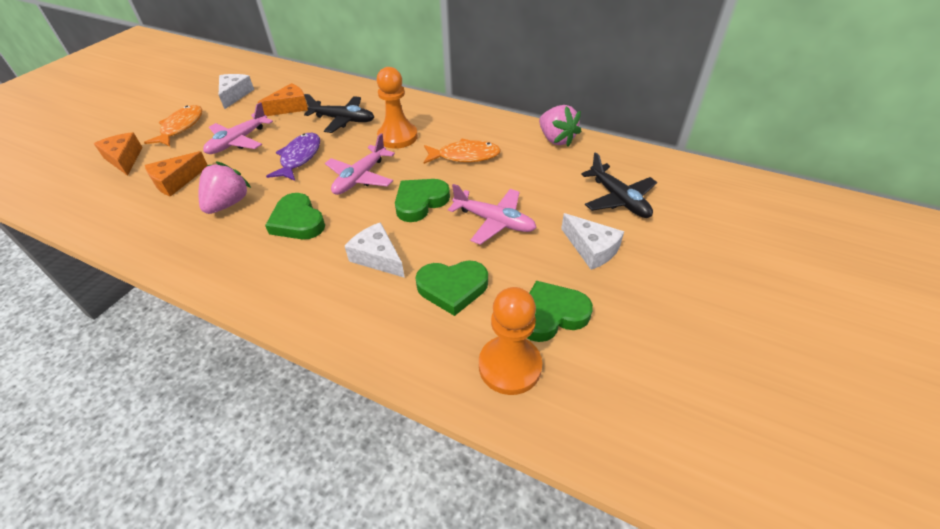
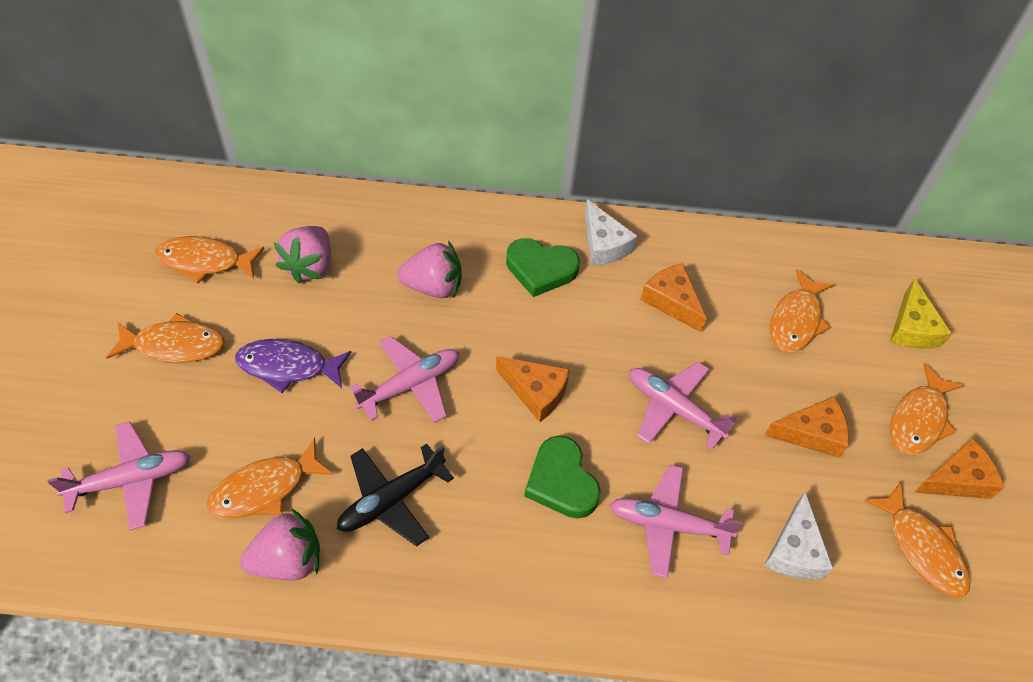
black plane: 2 -> 1
green heart: 4 -> 2
orange cheese: 3 -> 4
orange fish: 2 -> 6
orange pawn: 2 -> 0
pink plane: 3 -> 4
pink strawberry: 2 -> 3
white cheese: 3 -> 2
yellow cheese: 0 -> 1

